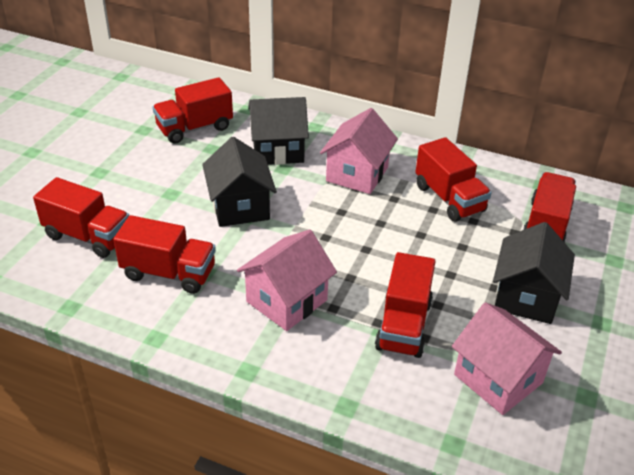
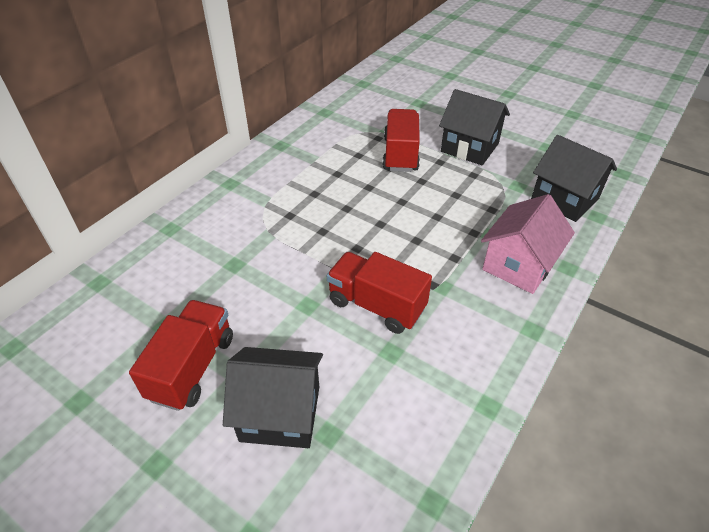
pink house: 3 -> 1
red truck: 6 -> 3

